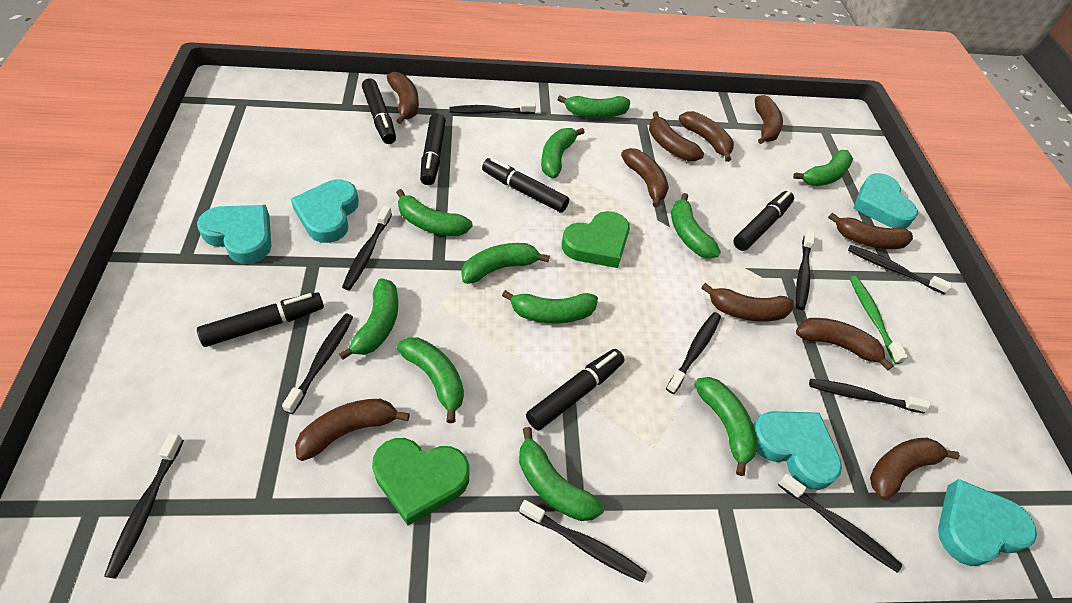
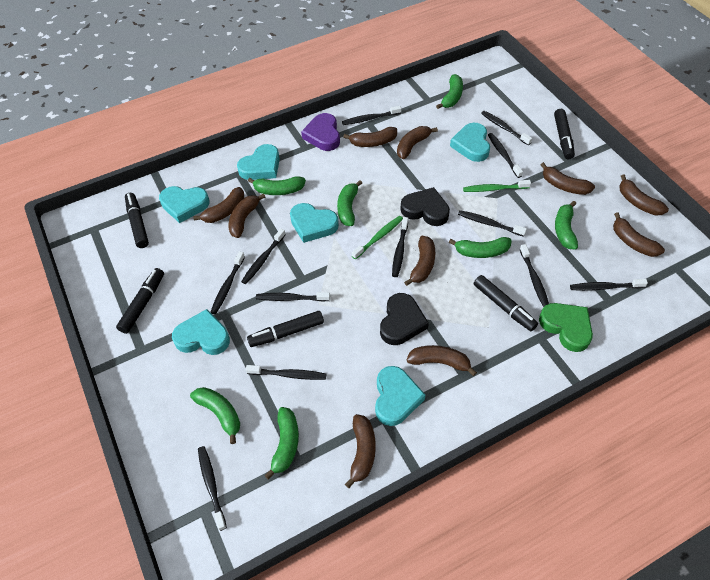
black heart: 0 -> 2
black marker: 6 -> 5
black toothbrush: 10 -> 12
green banana: 11 -> 7
green heart: 2 -> 1
green toothbrush: 1 -> 2
purple heart: 0 -> 1
turquoise heart: 5 -> 6

